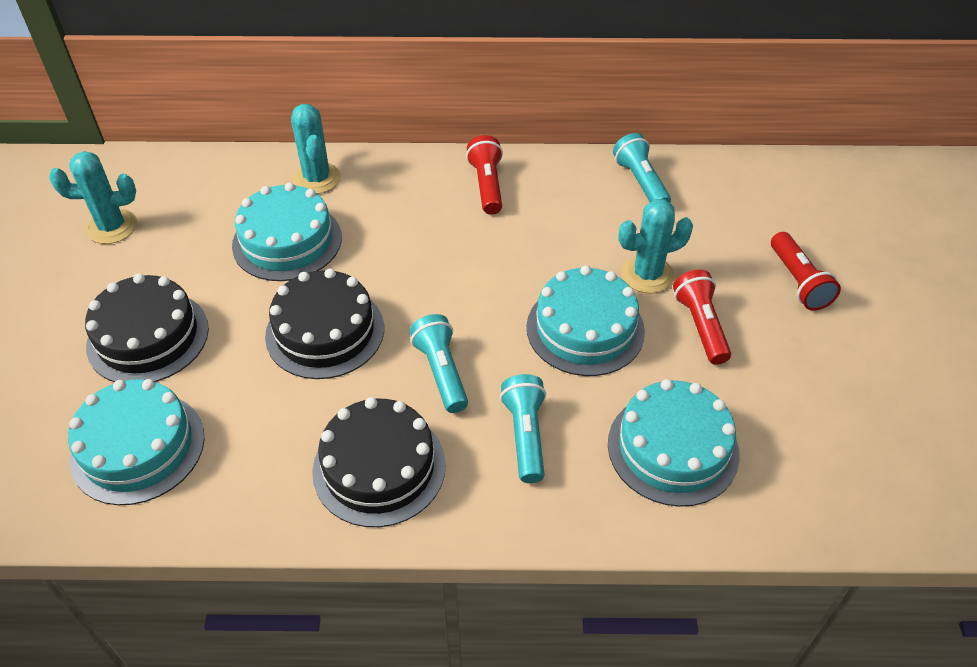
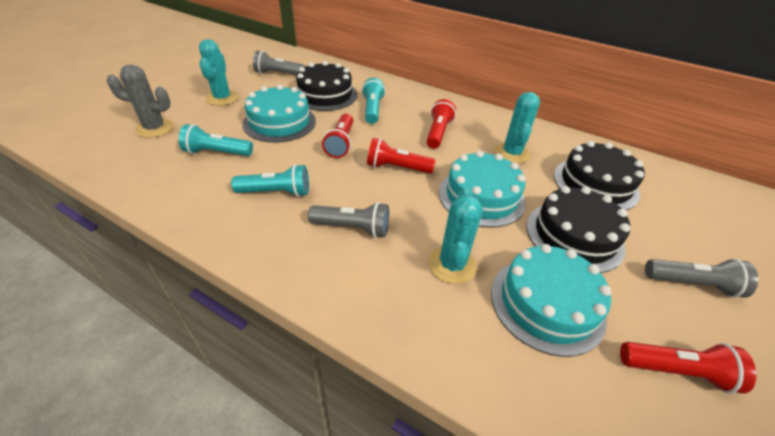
grey cactus: 0 -> 1
grey flashlight: 0 -> 3
red flashlight: 3 -> 4
turquoise cake: 4 -> 3

